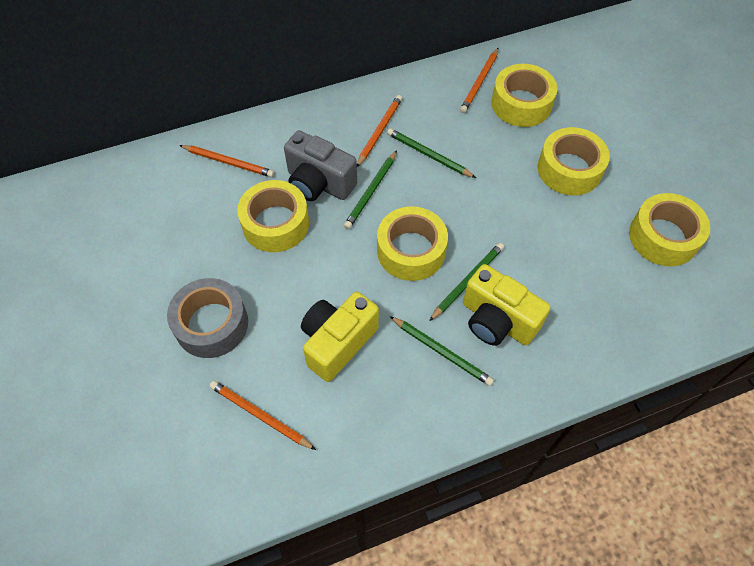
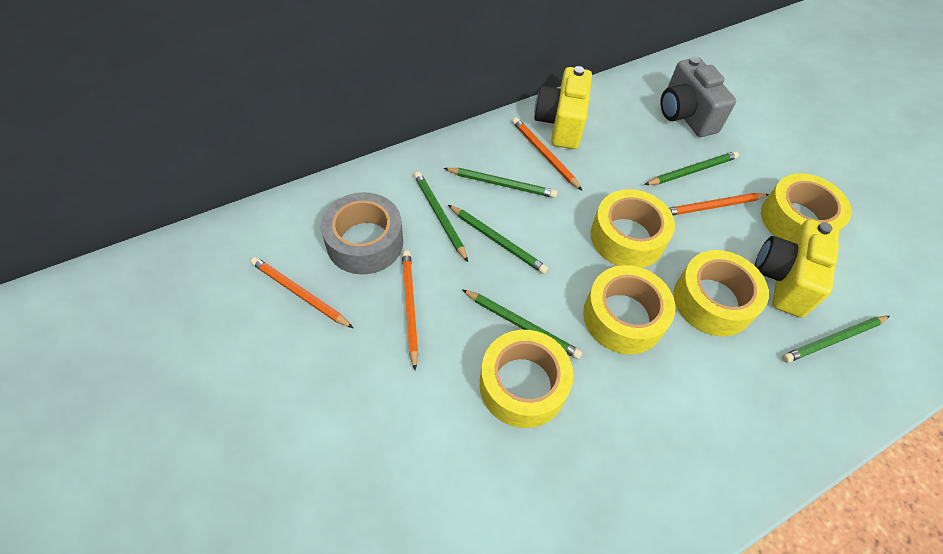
green pencil: 4 -> 6

